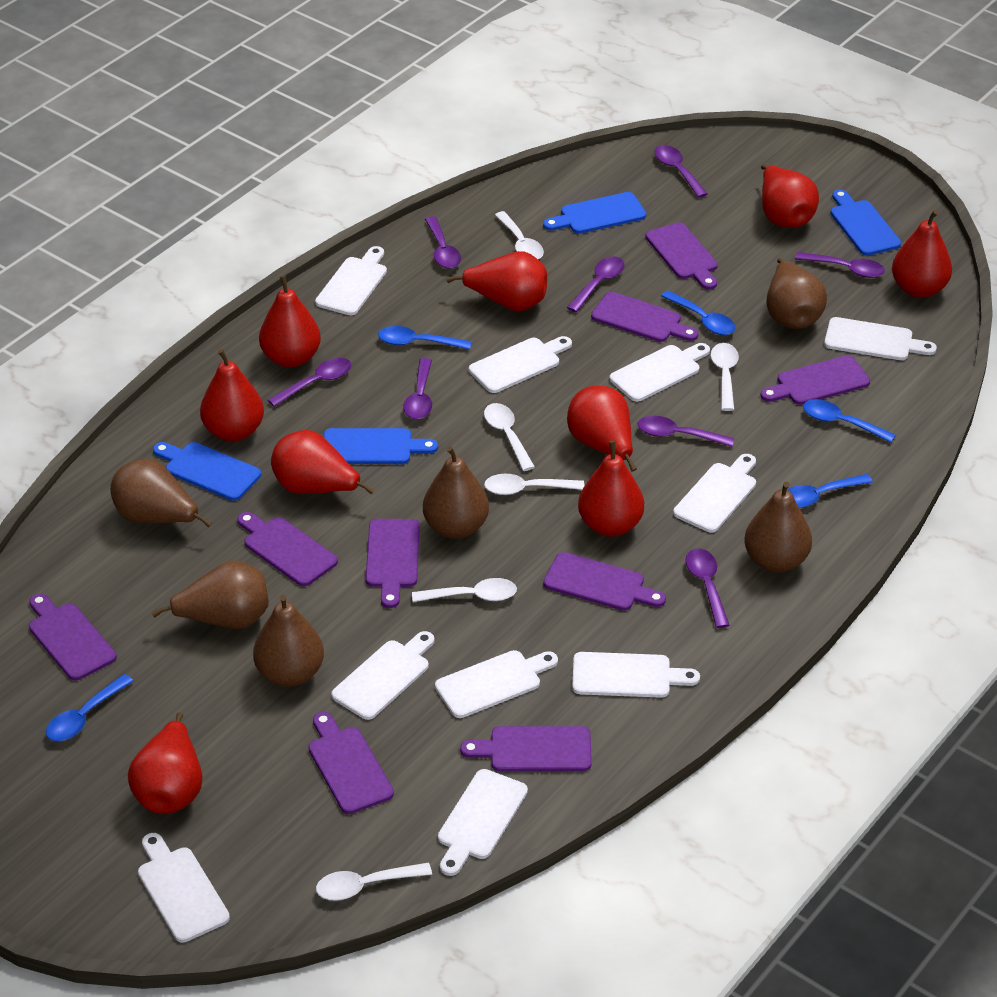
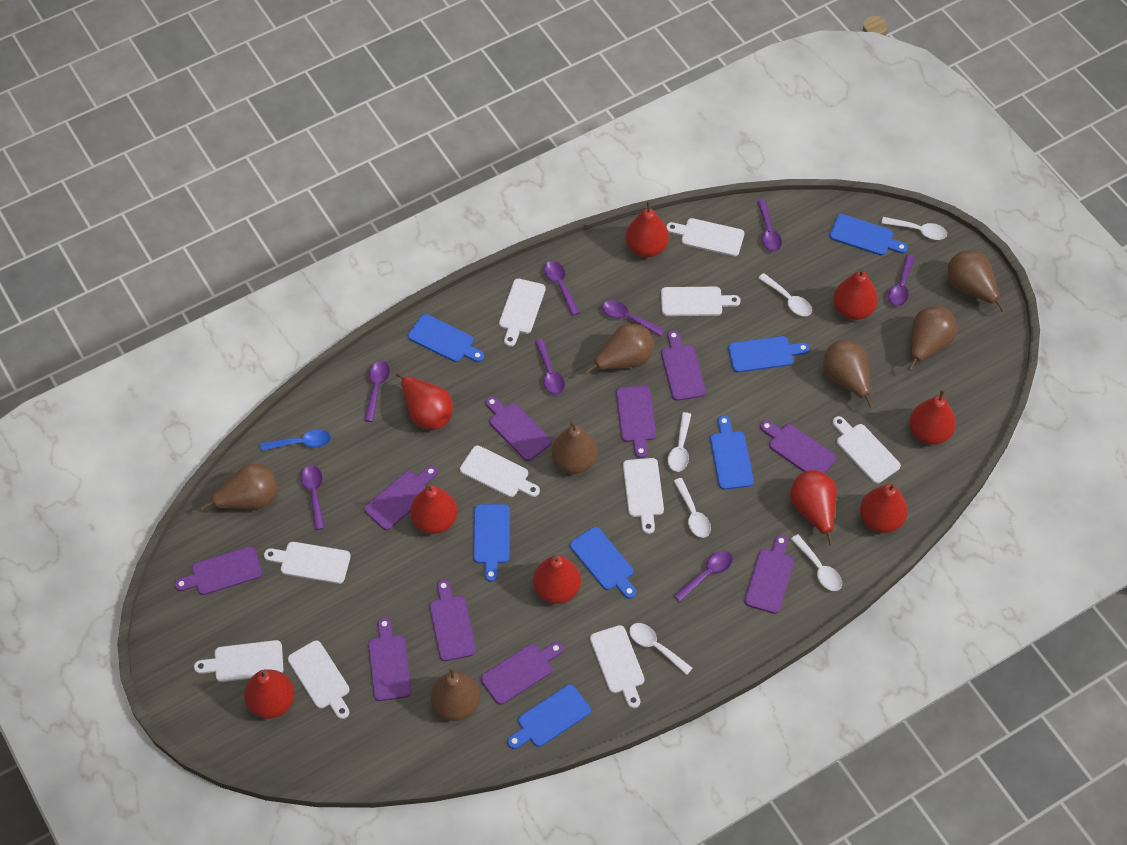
blue cutting board: 4 -> 7
blue spoon: 5 -> 1
brown pear: 6 -> 7
purple cutting board: 9 -> 10

